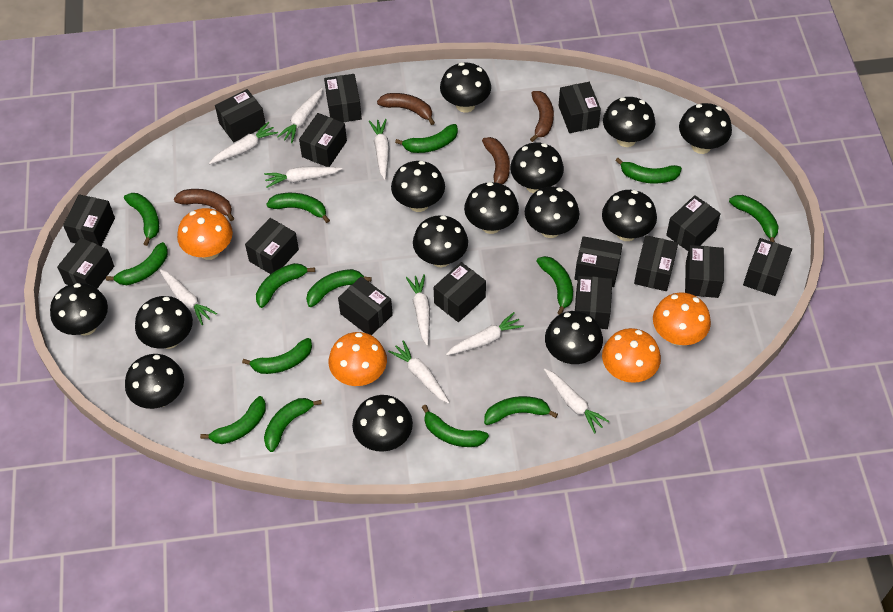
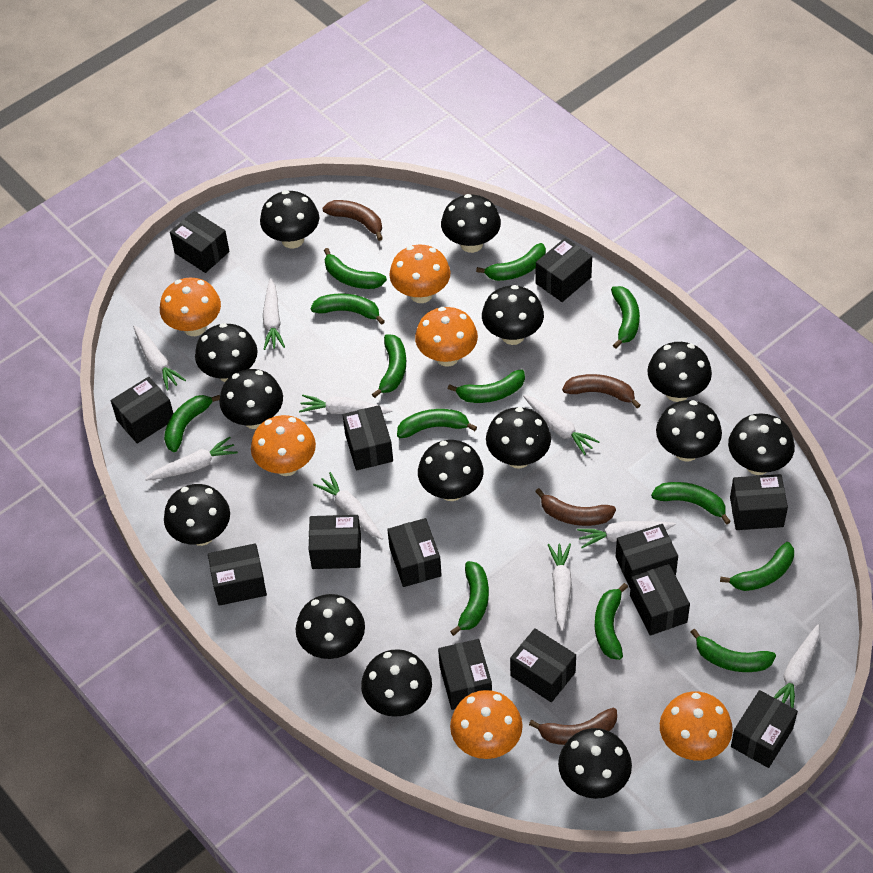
black box: 15 -> 13
green banana: 14 -> 13
orange mushroom: 4 -> 6

